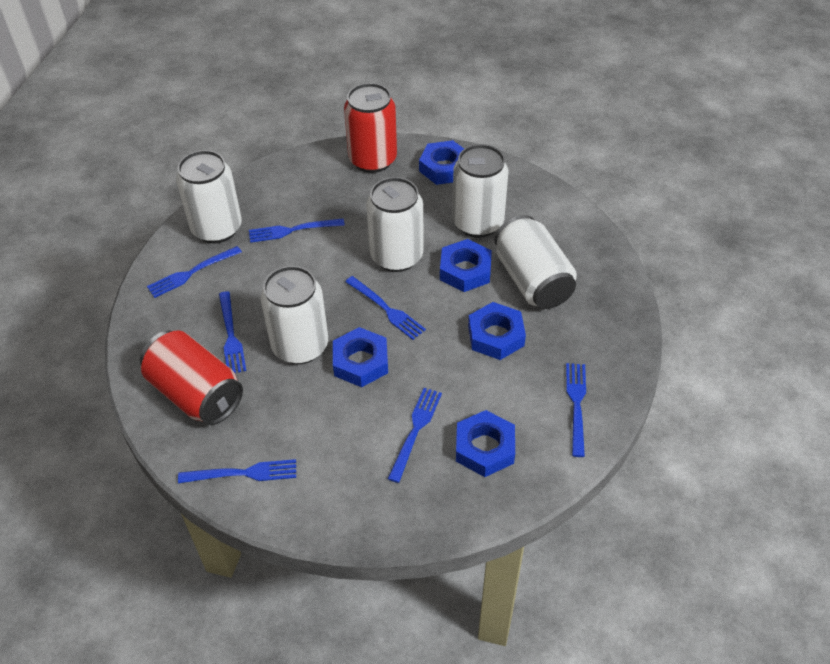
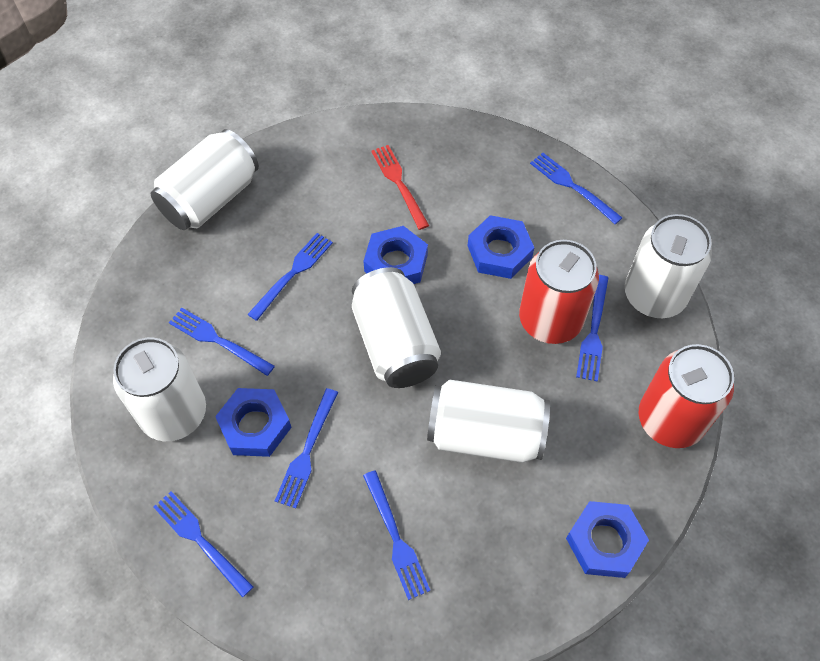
blue nut: 5 -> 4
red fork: 0 -> 1

